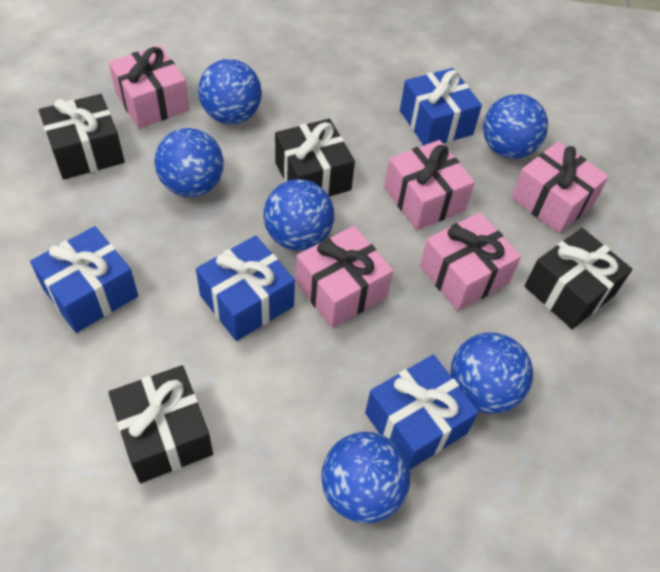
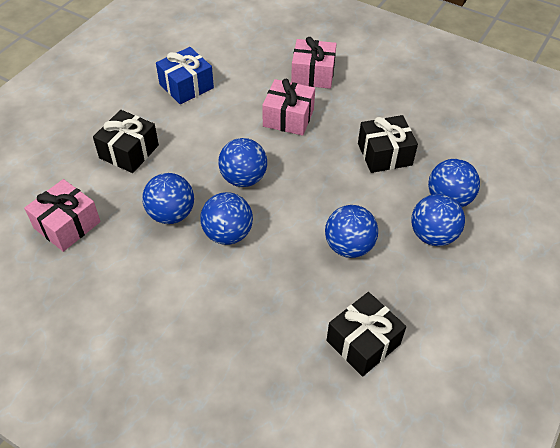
black gift: 4 -> 3
blue gift: 4 -> 1
pink gift: 5 -> 3

